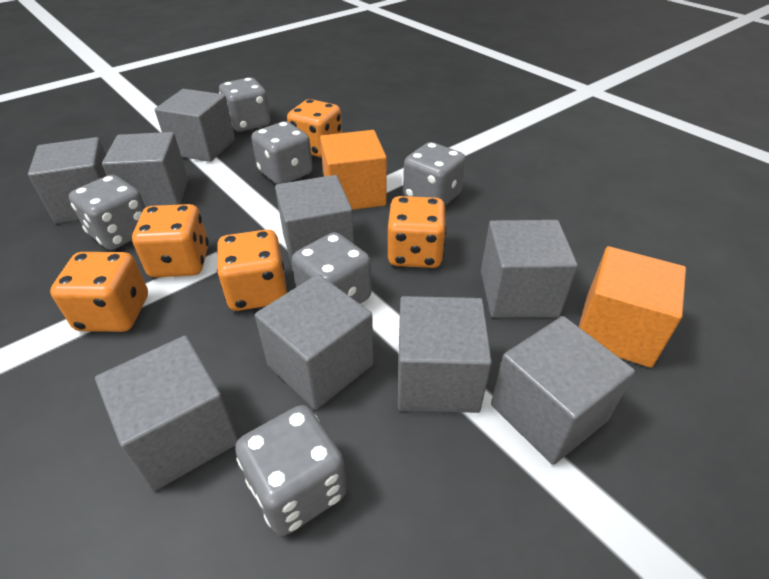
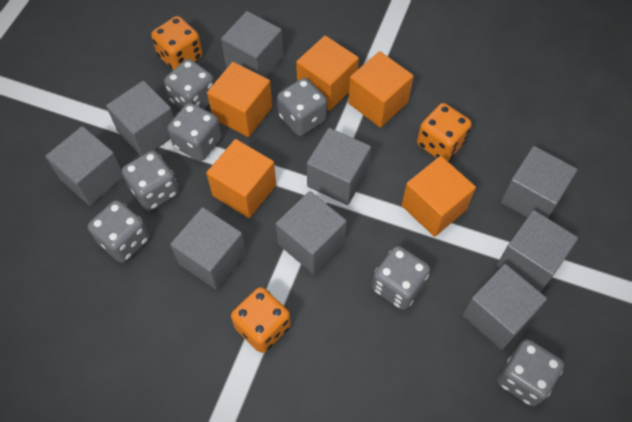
grey dice: 6 -> 7
orange cube: 2 -> 5
orange dice: 5 -> 3

